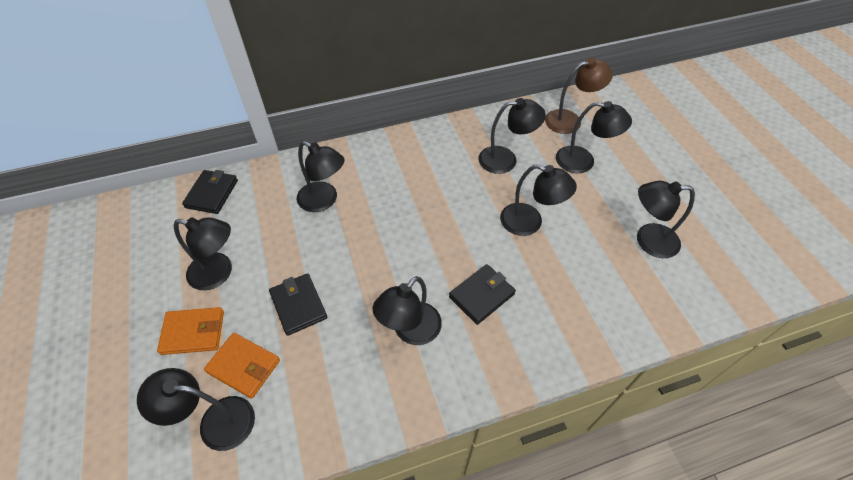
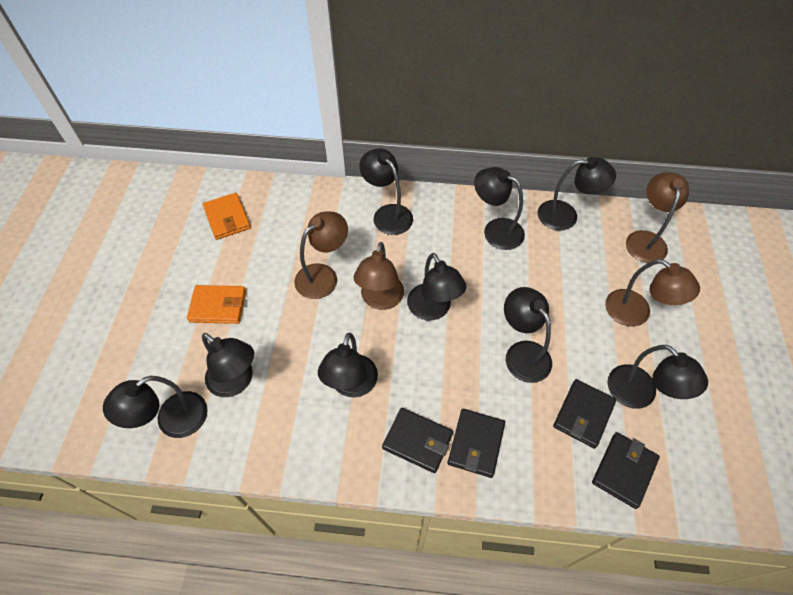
black lamp: 8 -> 9
black wallet: 3 -> 4
brown lamp: 1 -> 4

